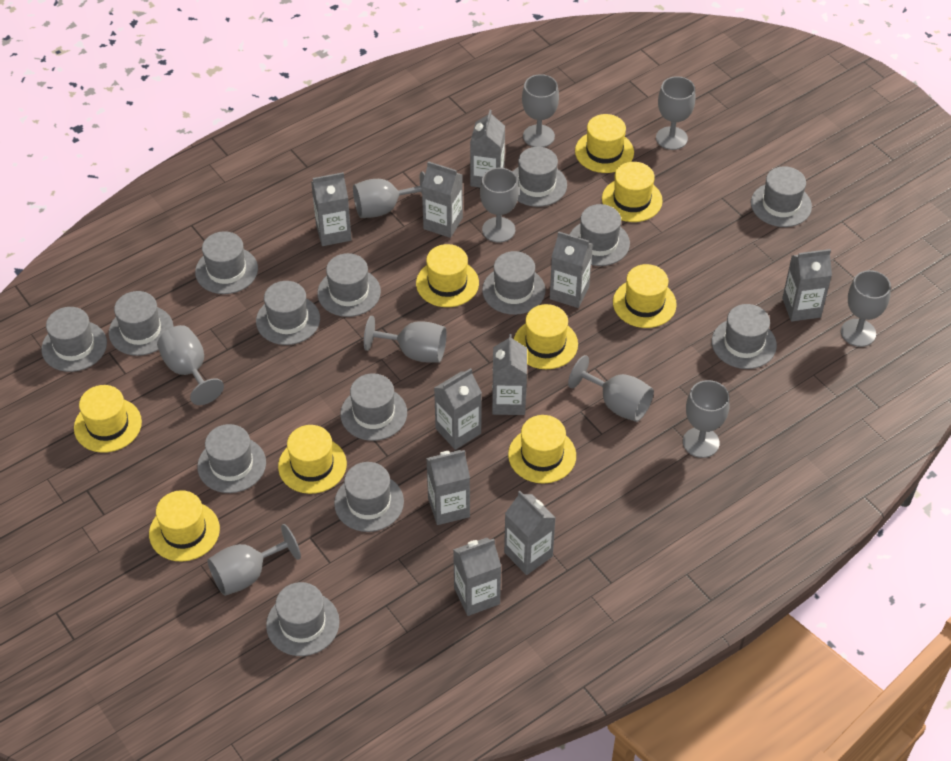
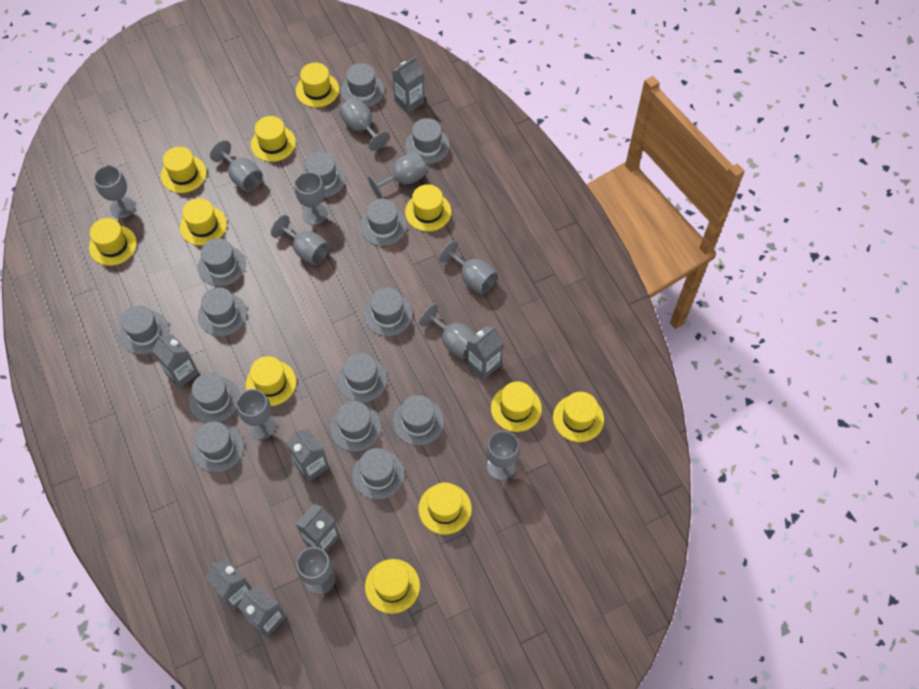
grey carton: 10 -> 7
grey goblet: 10 -> 11
yellow hat: 9 -> 11

